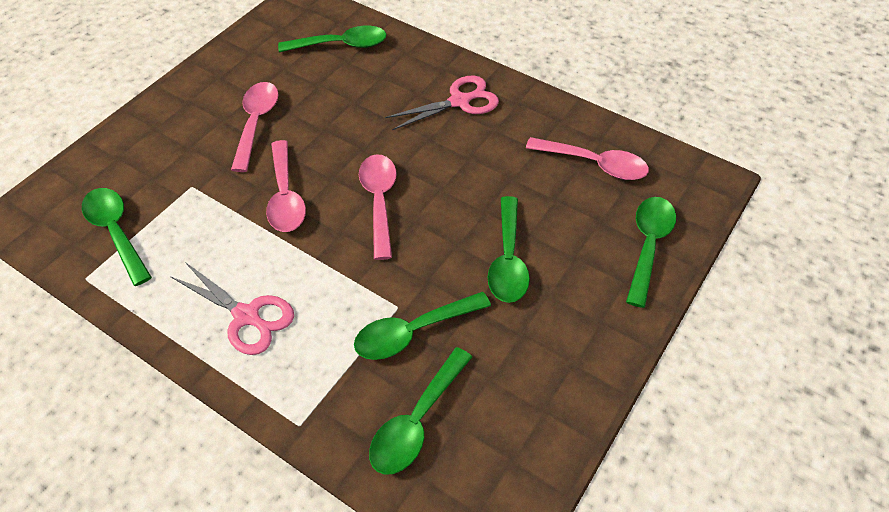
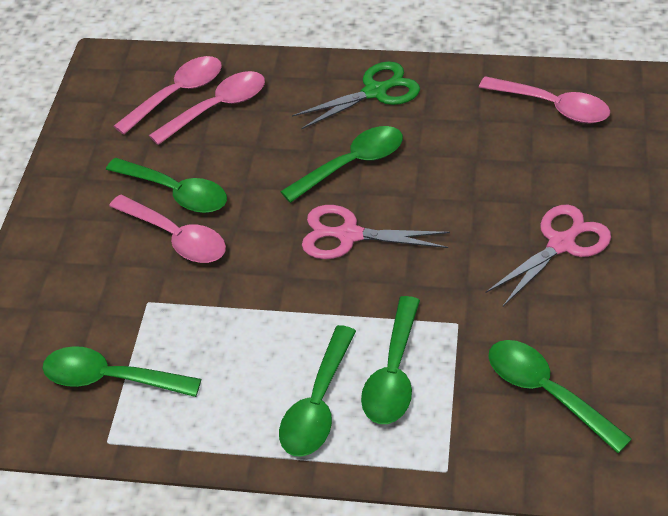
green scissors: 0 -> 1

